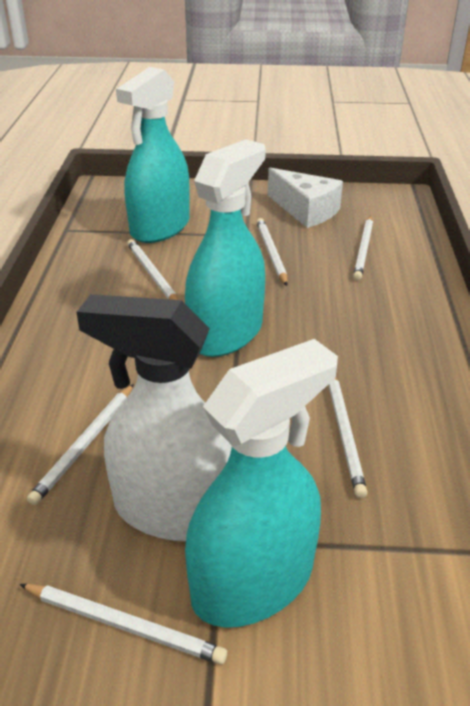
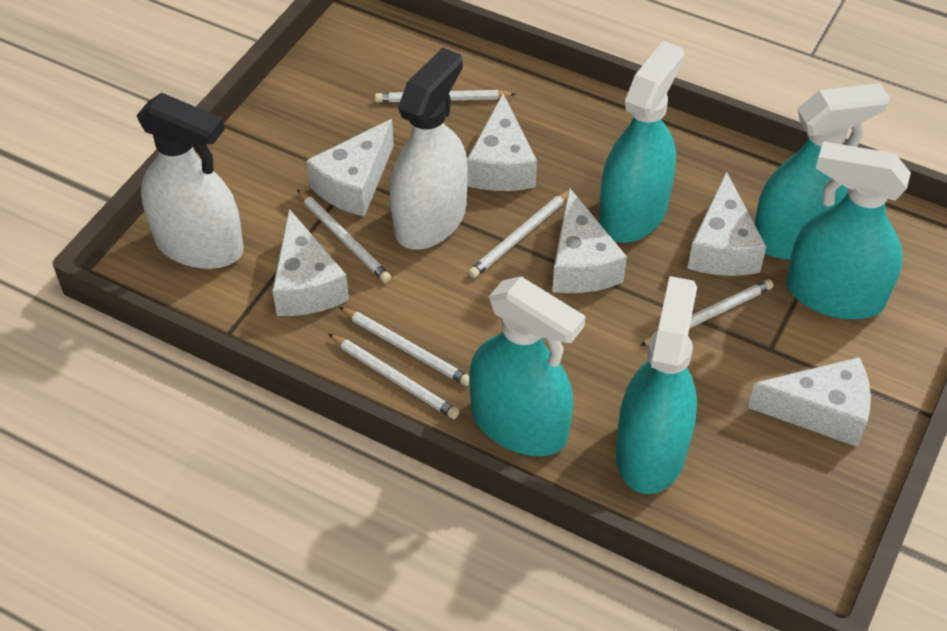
turquoise spray bottle: 3 -> 5
white cheese: 1 -> 6
white spray bottle: 1 -> 2

